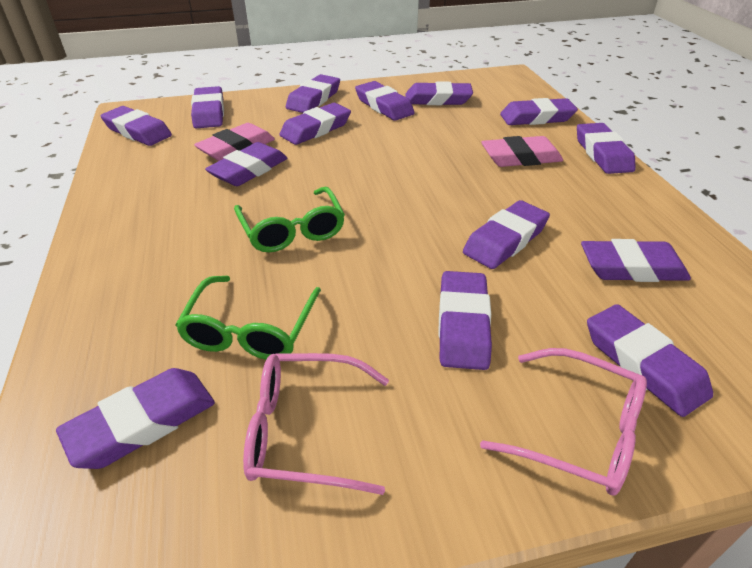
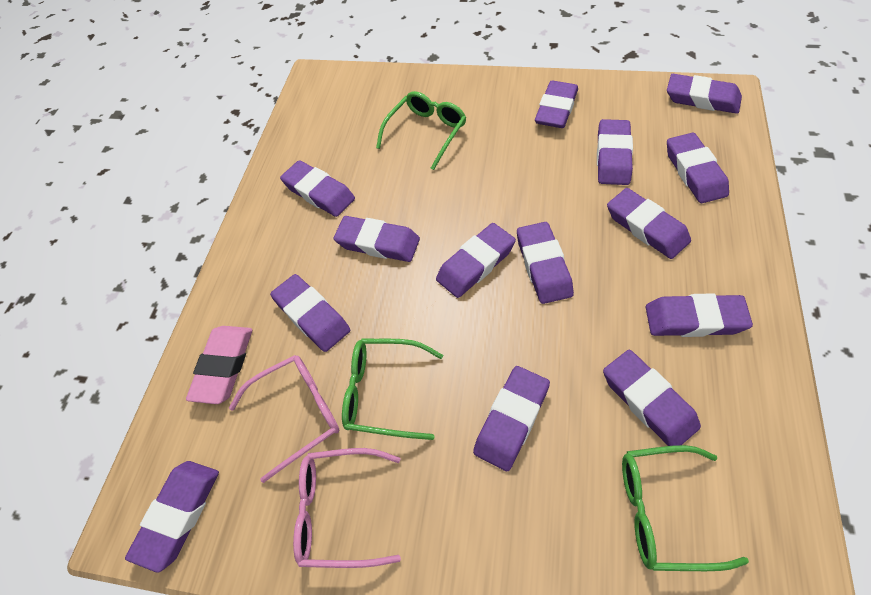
green glasses: 2 -> 3
pink eraser: 2 -> 1

